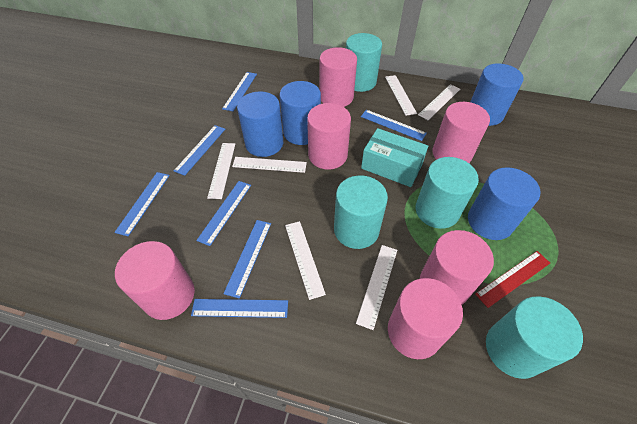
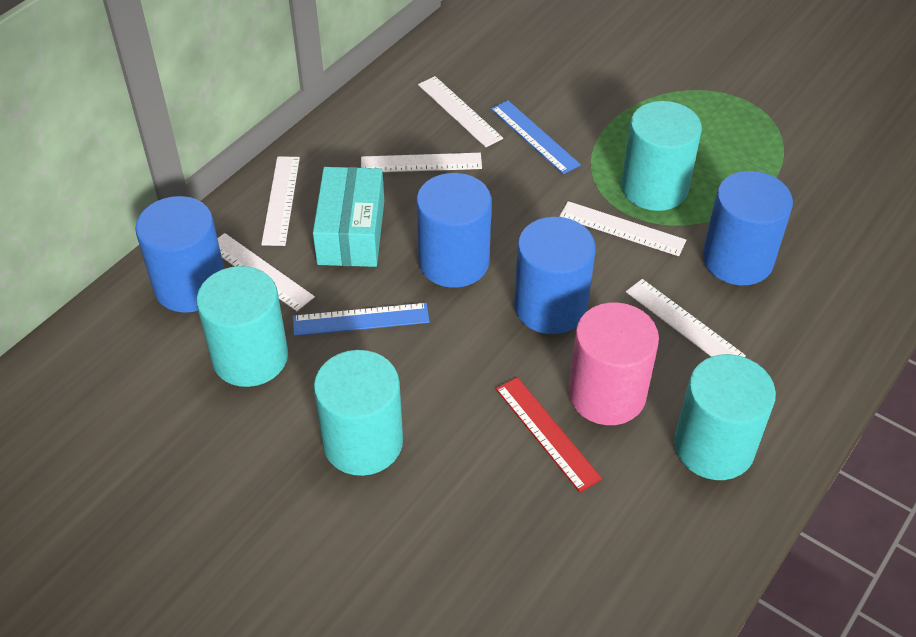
blue ruler: 7 -> 2
pink cylinder: 6 -> 1

